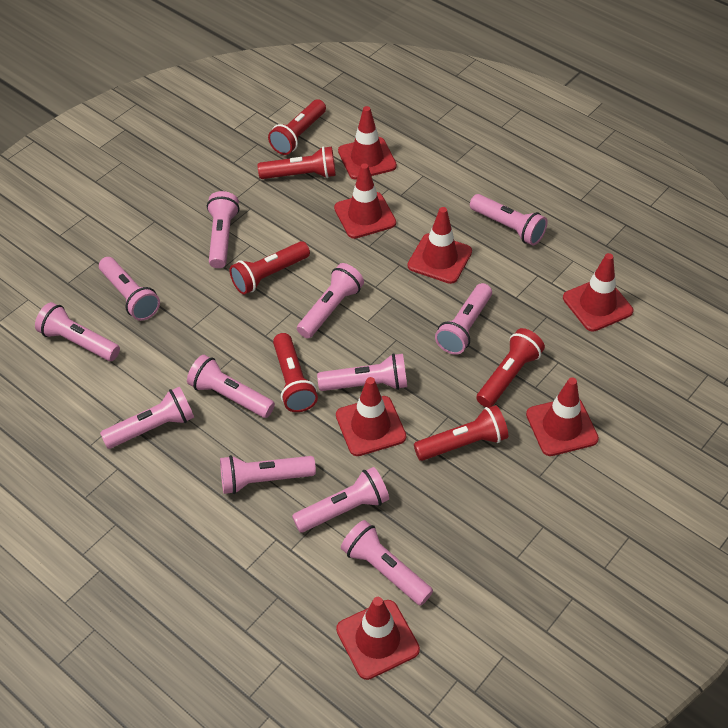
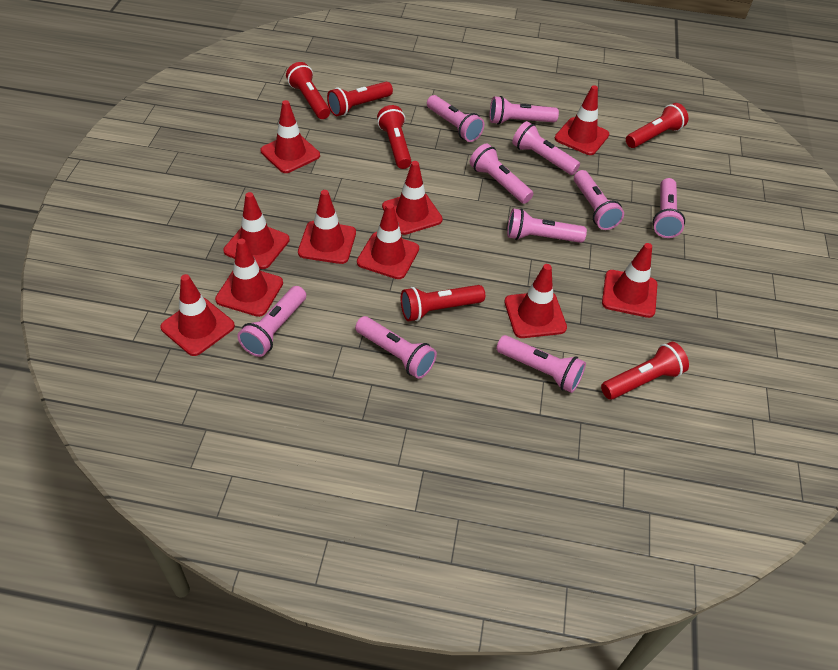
pink flashlight: 12 -> 10
red traffic cone: 7 -> 10

